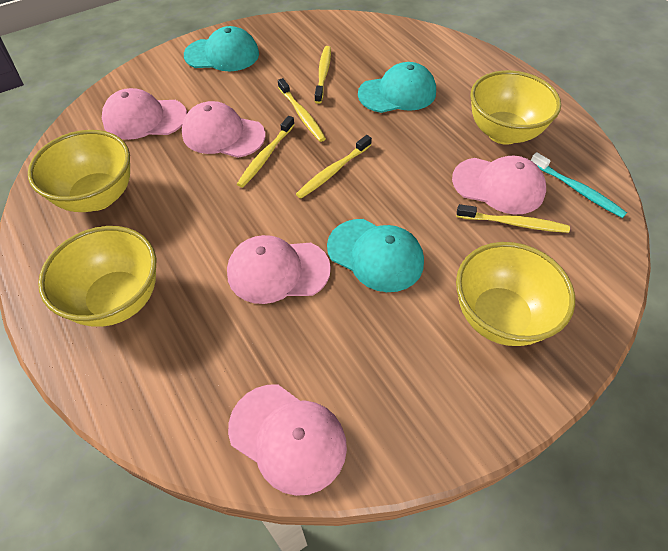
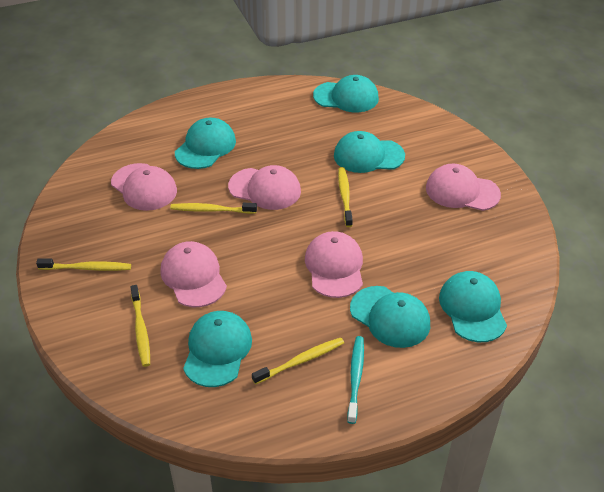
turquoise cap: 3 -> 6
yellow bowl: 4 -> 0

